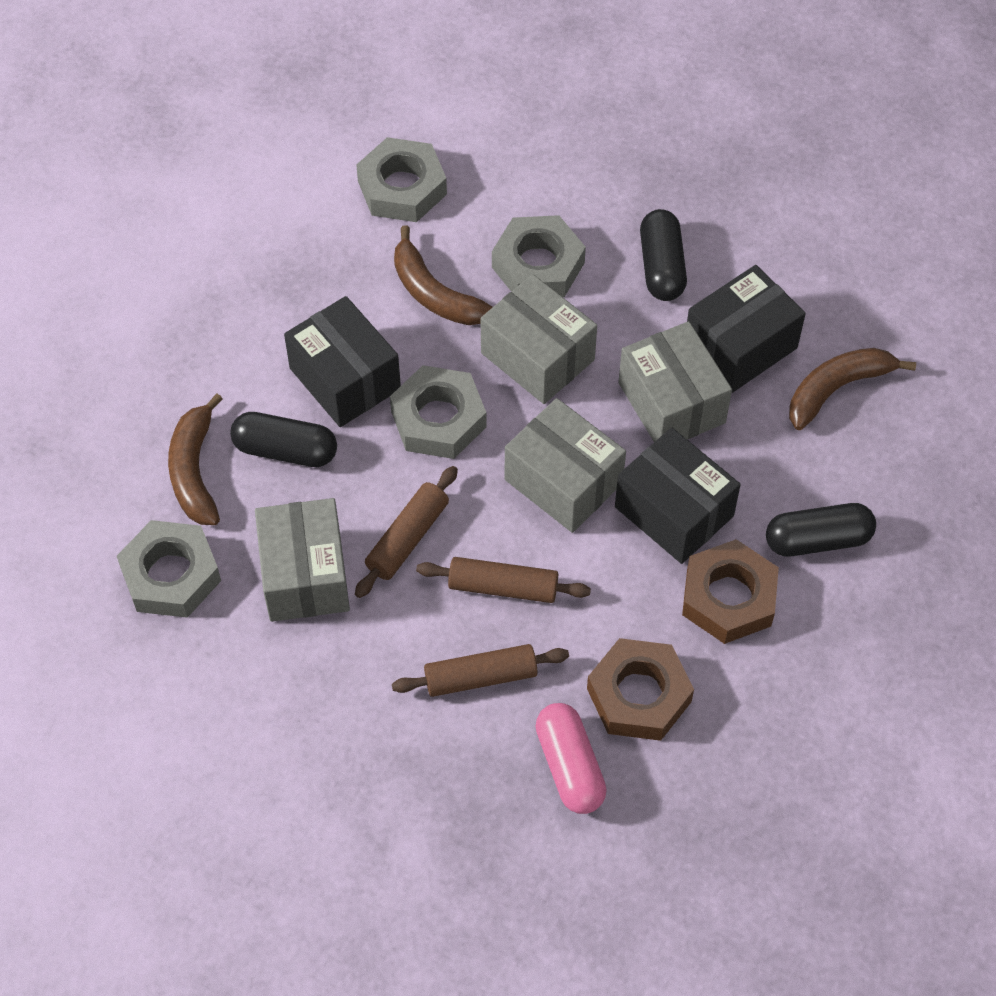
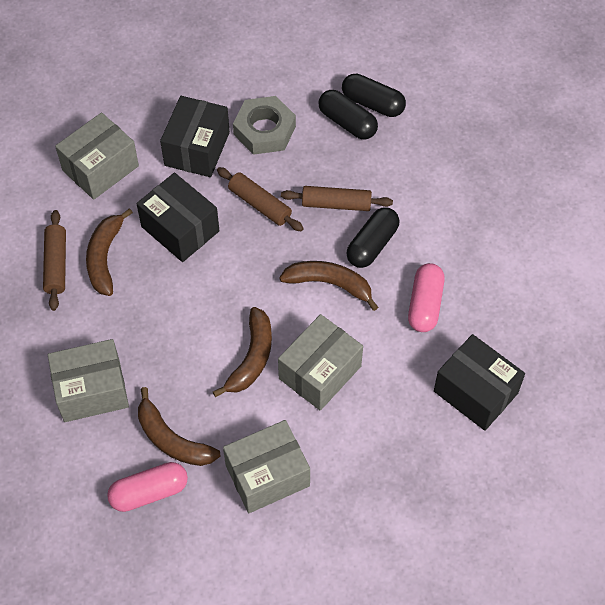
brown banana: 3 -> 4
brown nut: 2 -> 0
grey nut: 4 -> 1
pink capsule: 1 -> 2

